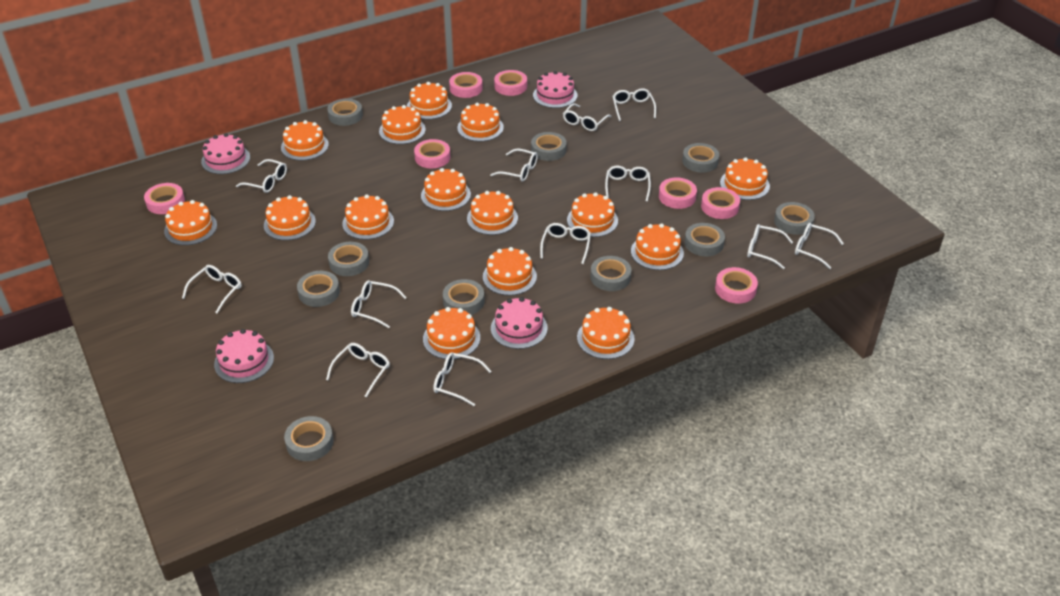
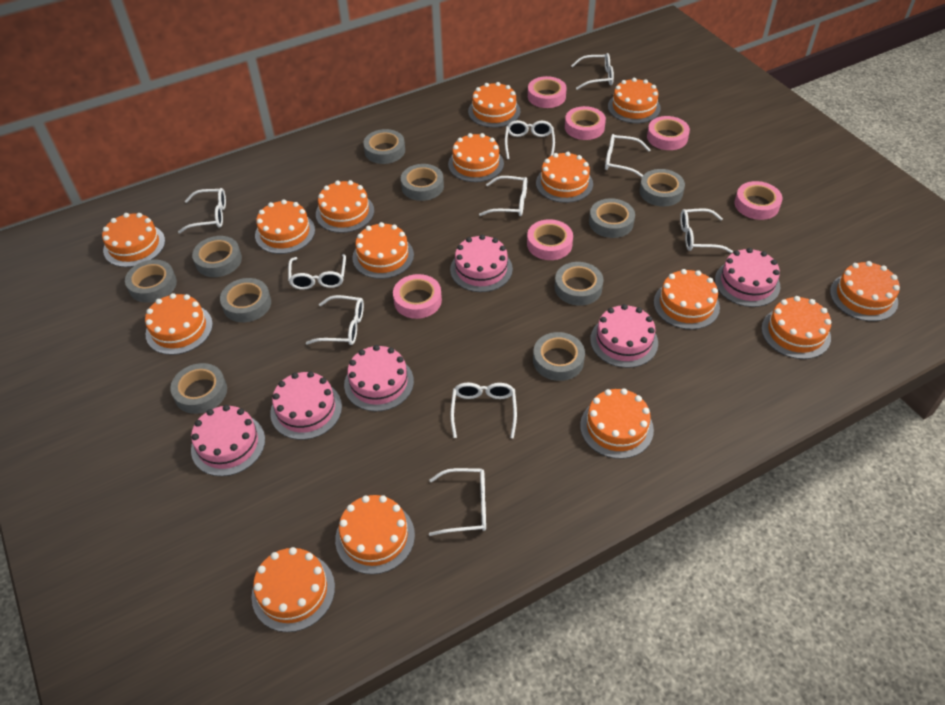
pink cake: 4 -> 6
pink tape: 7 -> 6
white glasses: 12 -> 10

